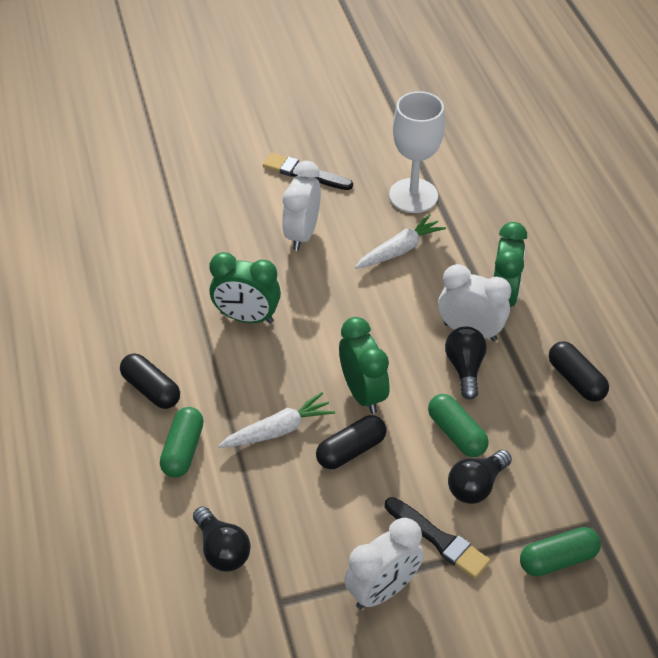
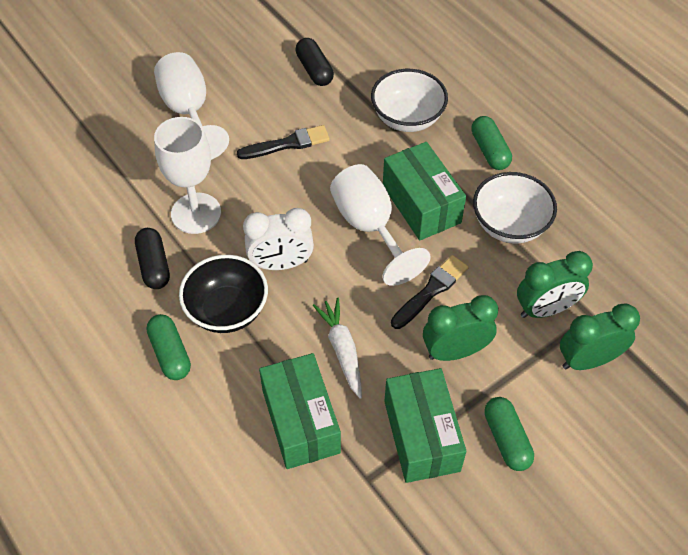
black bowl: 0 -> 1
black capsule: 3 -> 2
black light bulb: 3 -> 0
green box: 0 -> 3
white bowl: 0 -> 2
white carrot: 2 -> 1
white clock: 3 -> 1
white goblet: 1 -> 3

